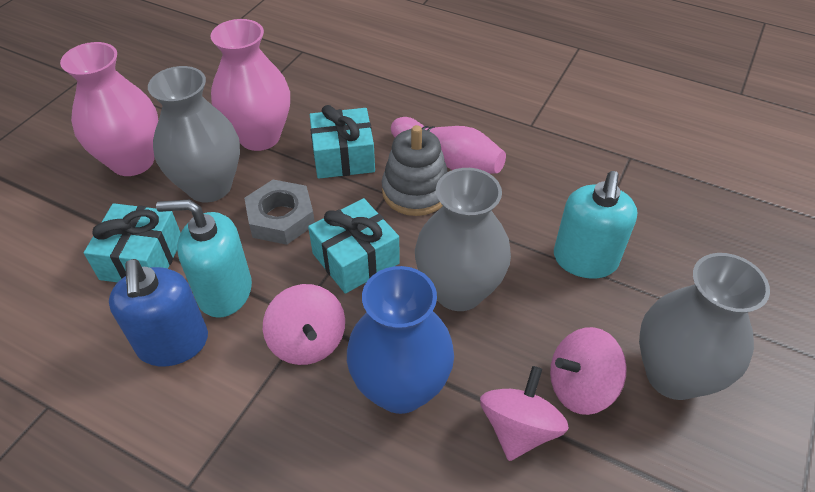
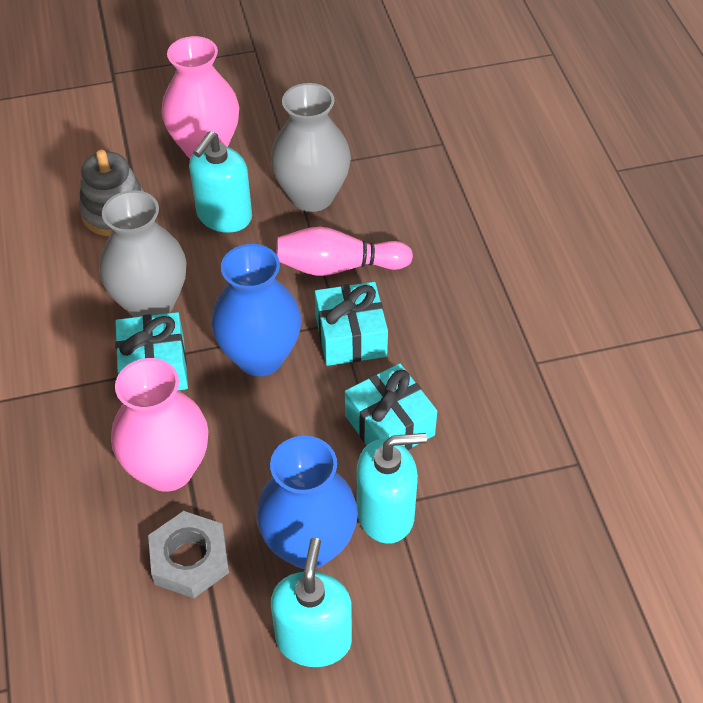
blue soap dispenser: 1 -> 0
blue vase: 1 -> 2
grey vase: 3 -> 2
pink spinning top: 3 -> 0
turquoise soap dispenser: 2 -> 3

